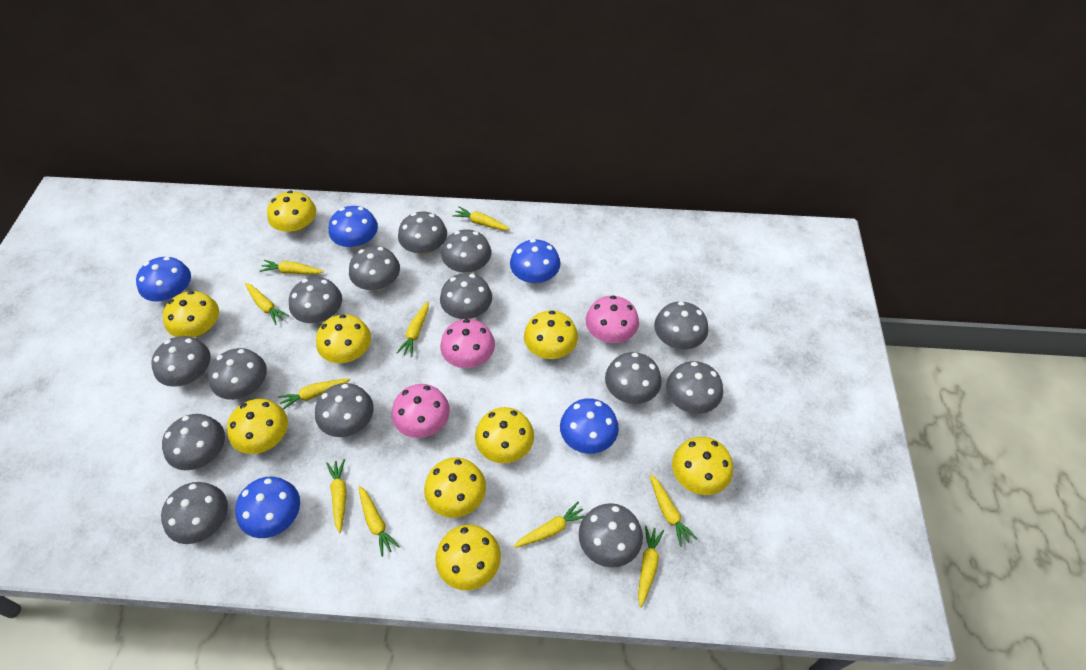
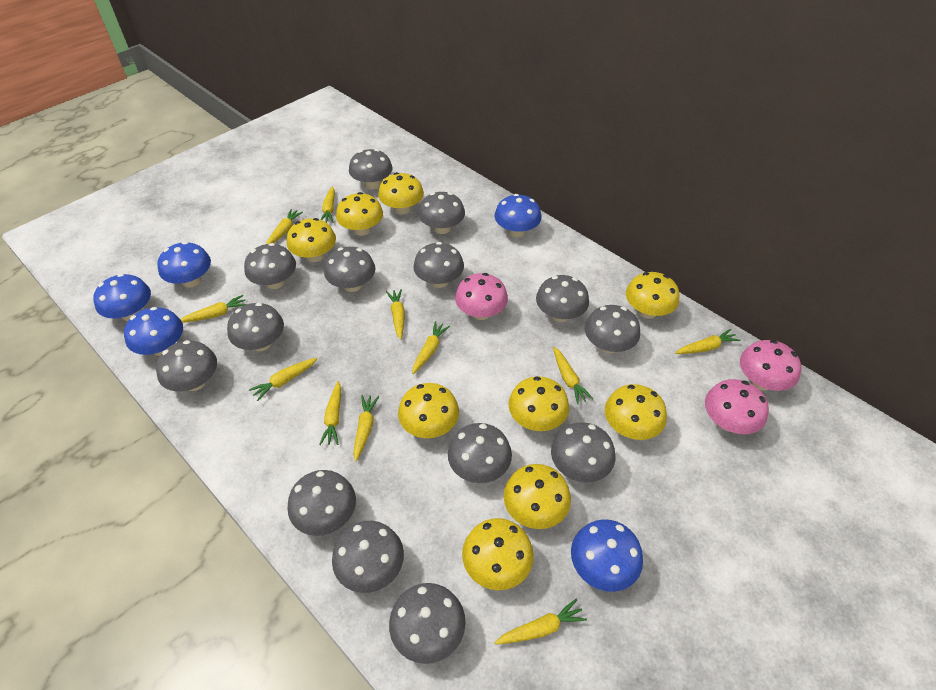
yellow carrot: 10 -> 11

